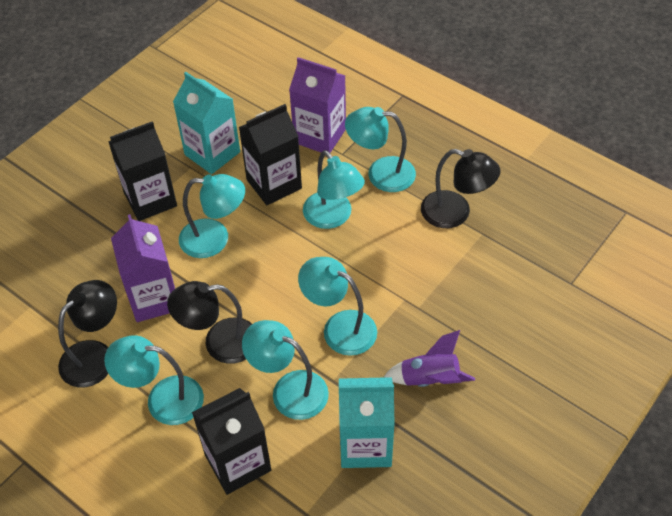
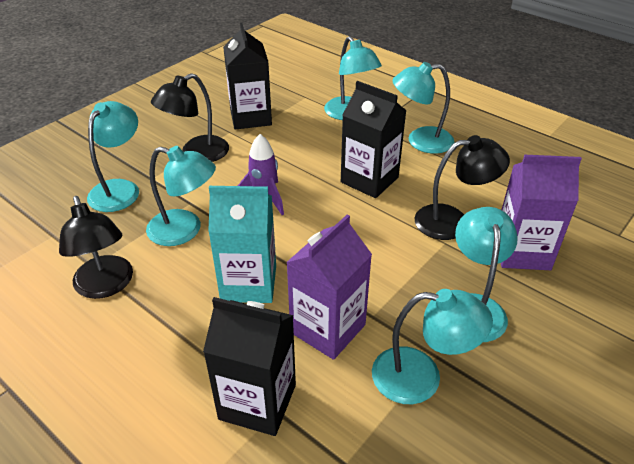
turquoise carton: 2 -> 1

